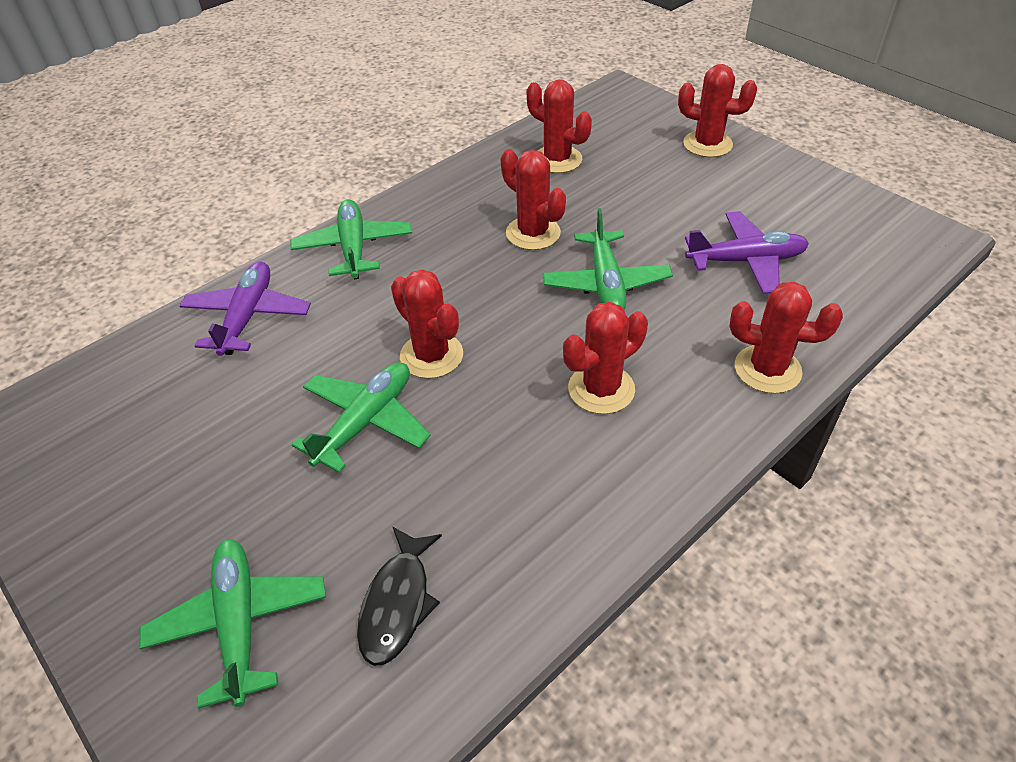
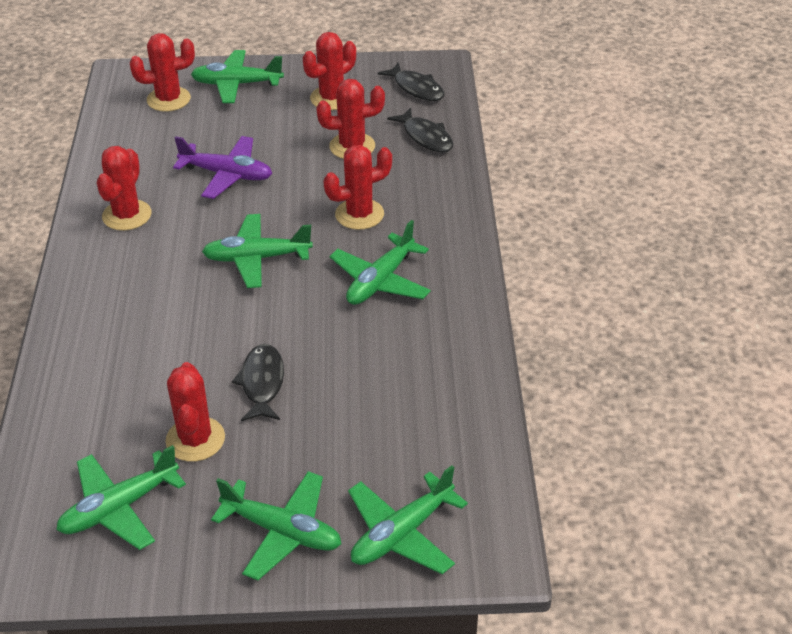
black fish: 1 -> 3
green plane: 4 -> 6
purple plane: 2 -> 1

